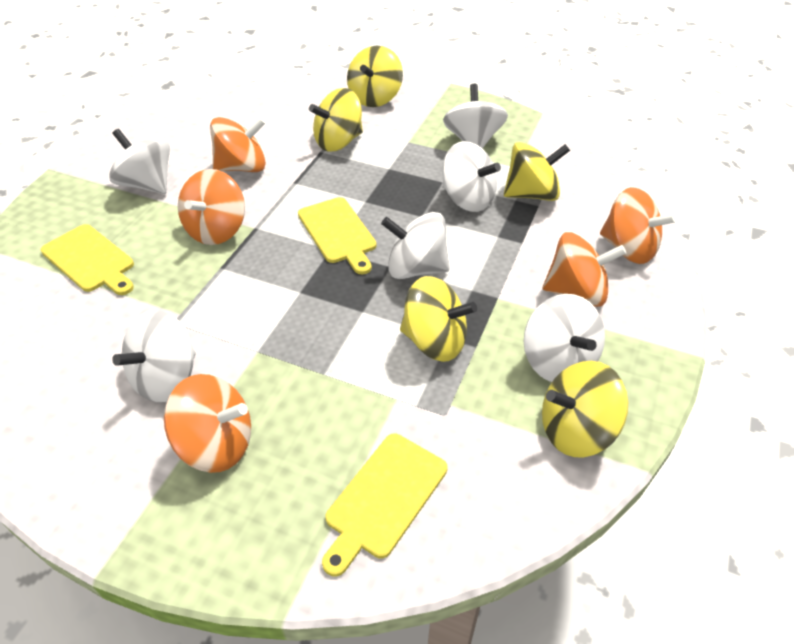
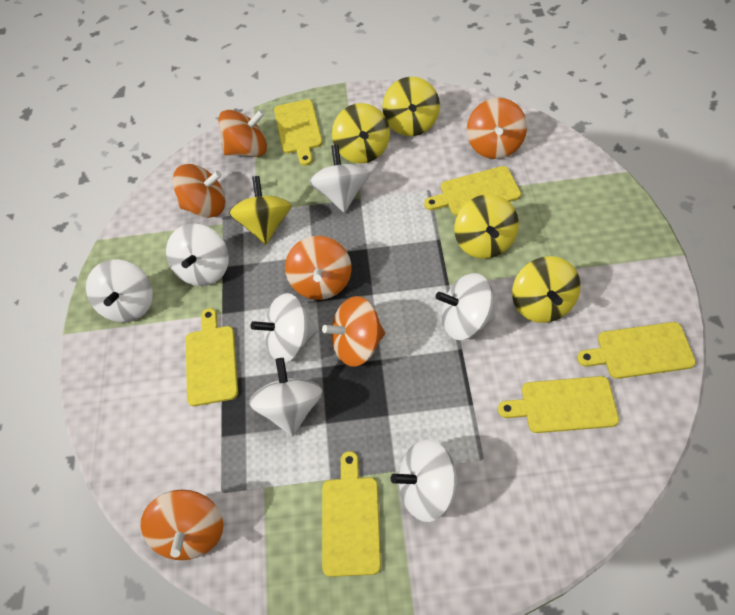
orange spinning top: 5 -> 6
white spinning top: 6 -> 7
yellow cutting board: 3 -> 6

